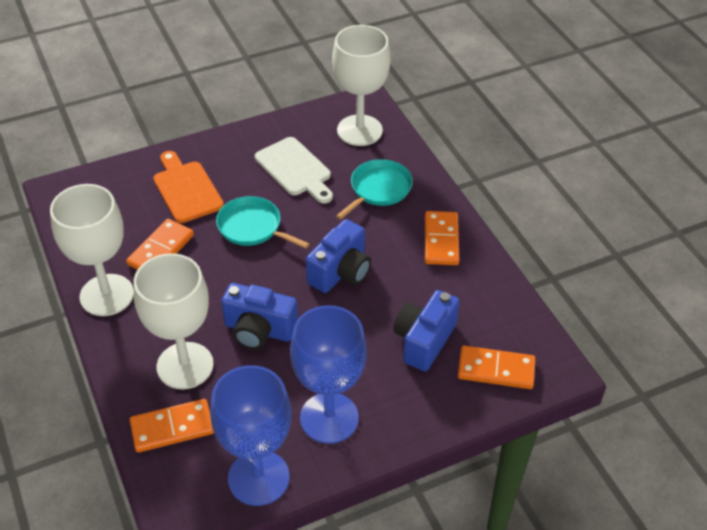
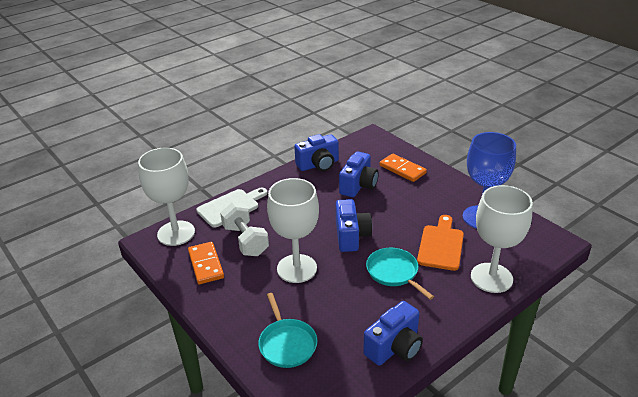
blue camera: 3 -> 4
blue goblet: 2 -> 1
orange domino: 4 -> 2
white dumbbell: 0 -> 1

